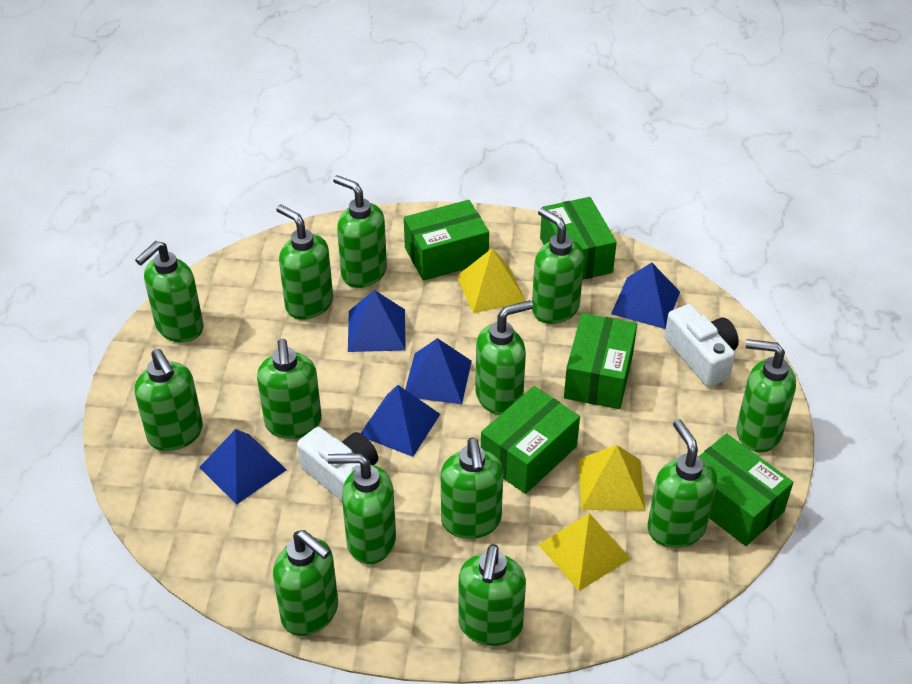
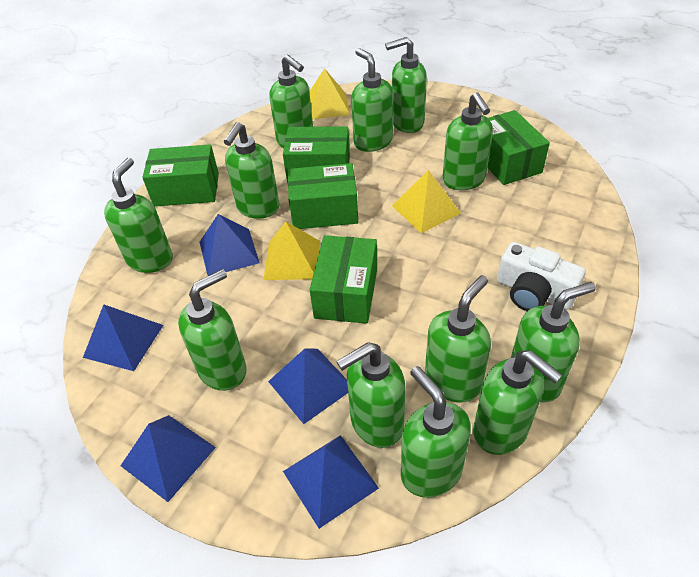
green soap dispenser: 13 -> 12
white camera: 2 -> 1

